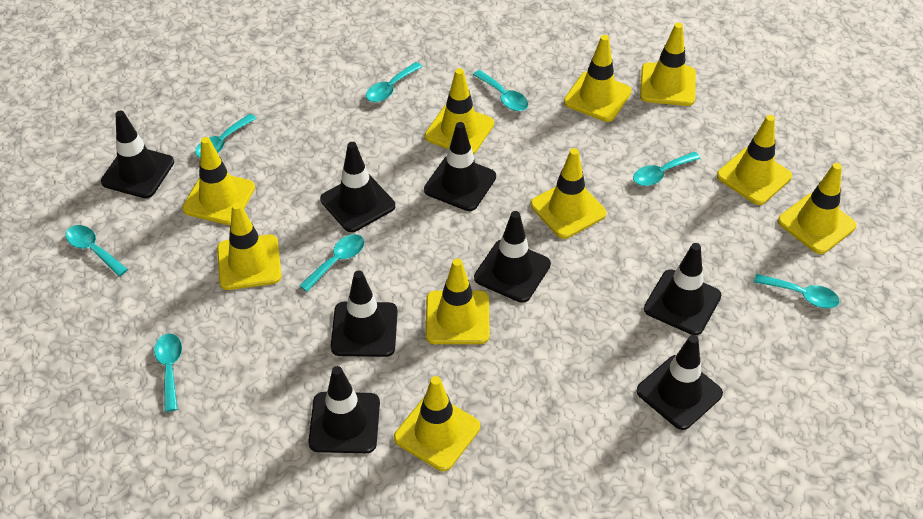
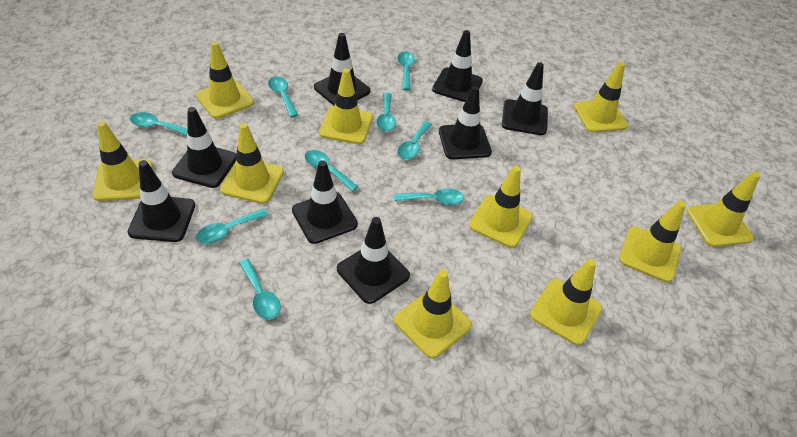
turquoise spoon: 8 -> 9

